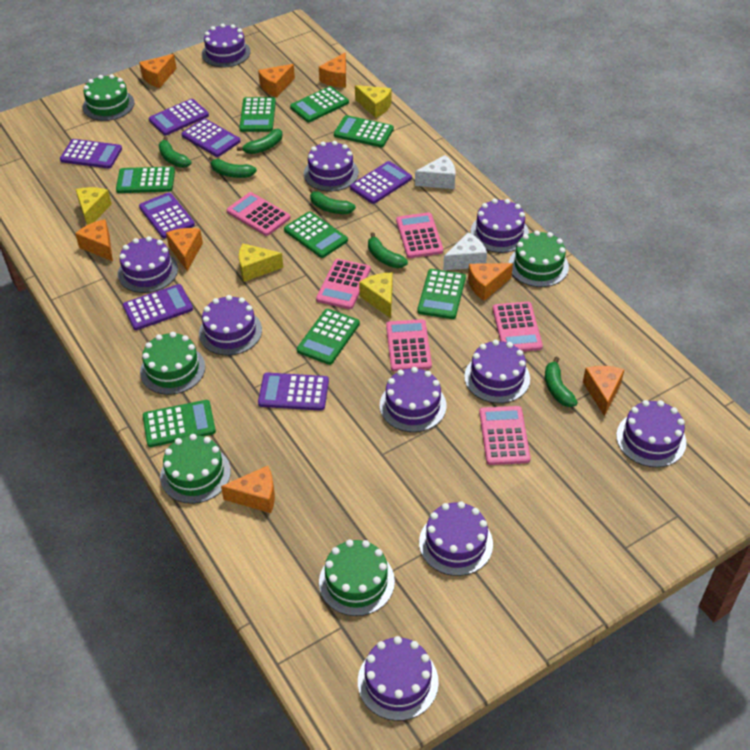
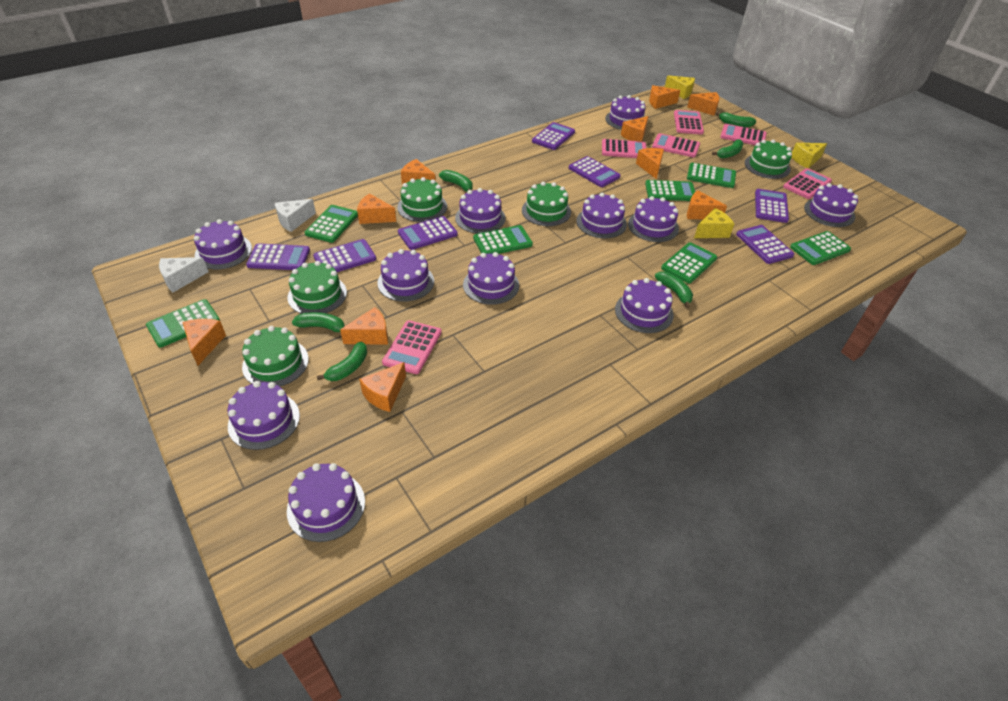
green calculator: 8 -> 7
orange cheese: 8 -> 10
purple cake: 10 -> 11
yellow cheese: 4 -> 3

